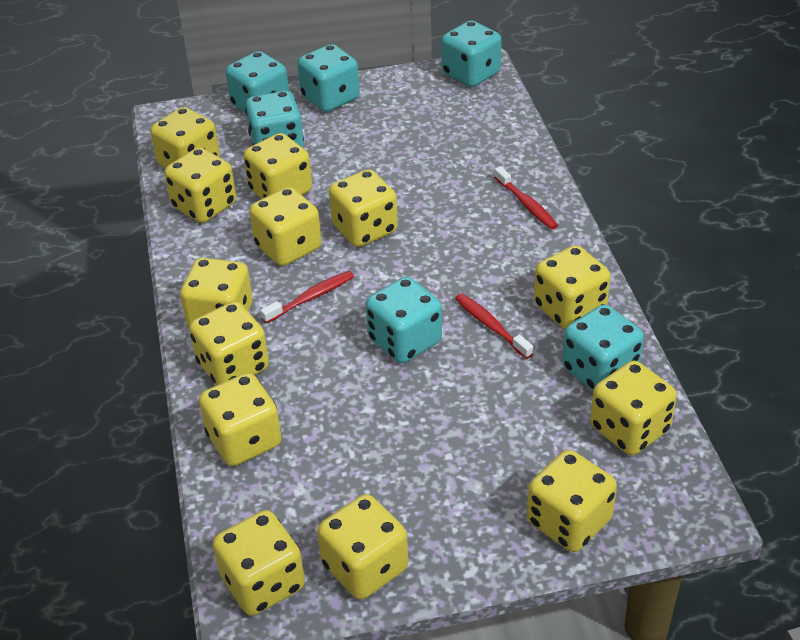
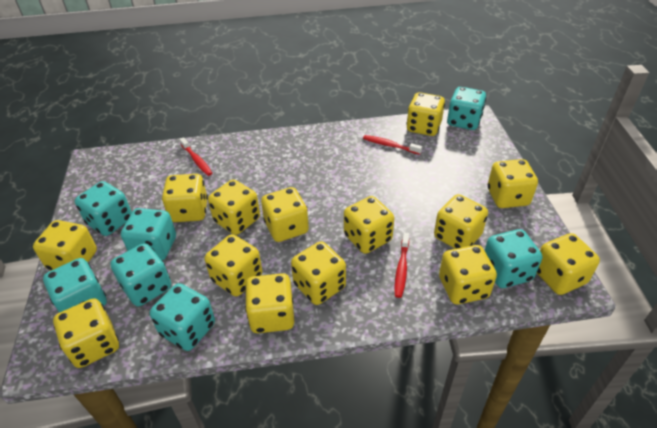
turquoise dice: 6 -> 7
yellow dice: 13 -> 14

